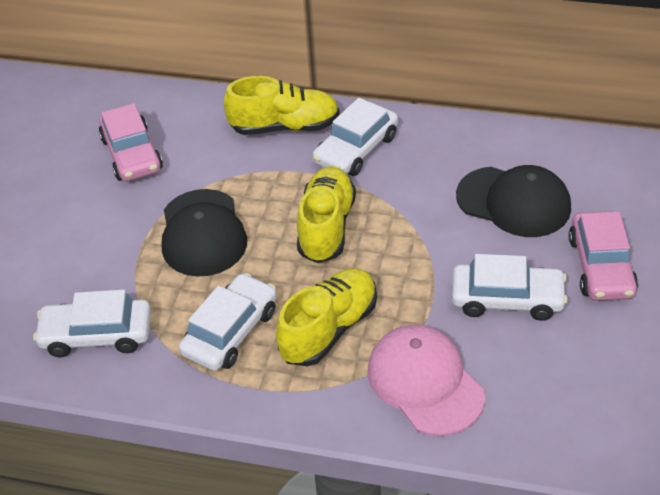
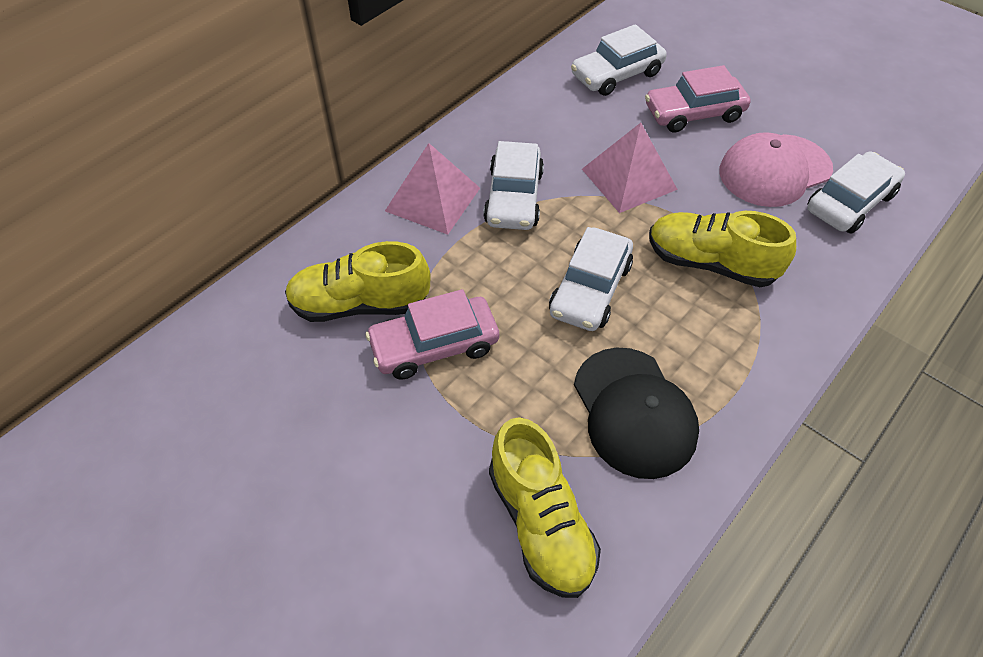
black cap: 2 -> 1
pink pyramid: 0 -> 2

